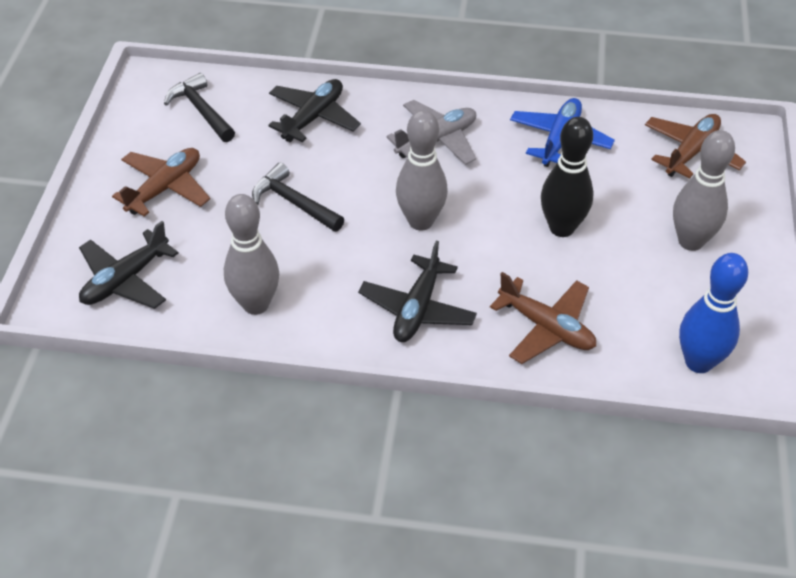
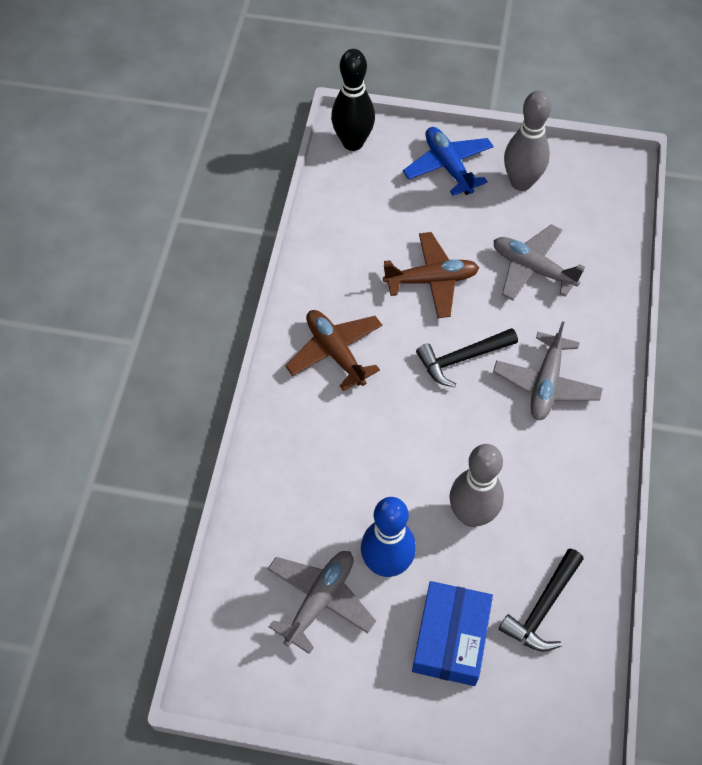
black plane: 3 -> 0
blue box: 0 -> 1
brown plane: 3 -> 2
grey bowling pin: 3 -> 2
grey plane: 1 -> 3

